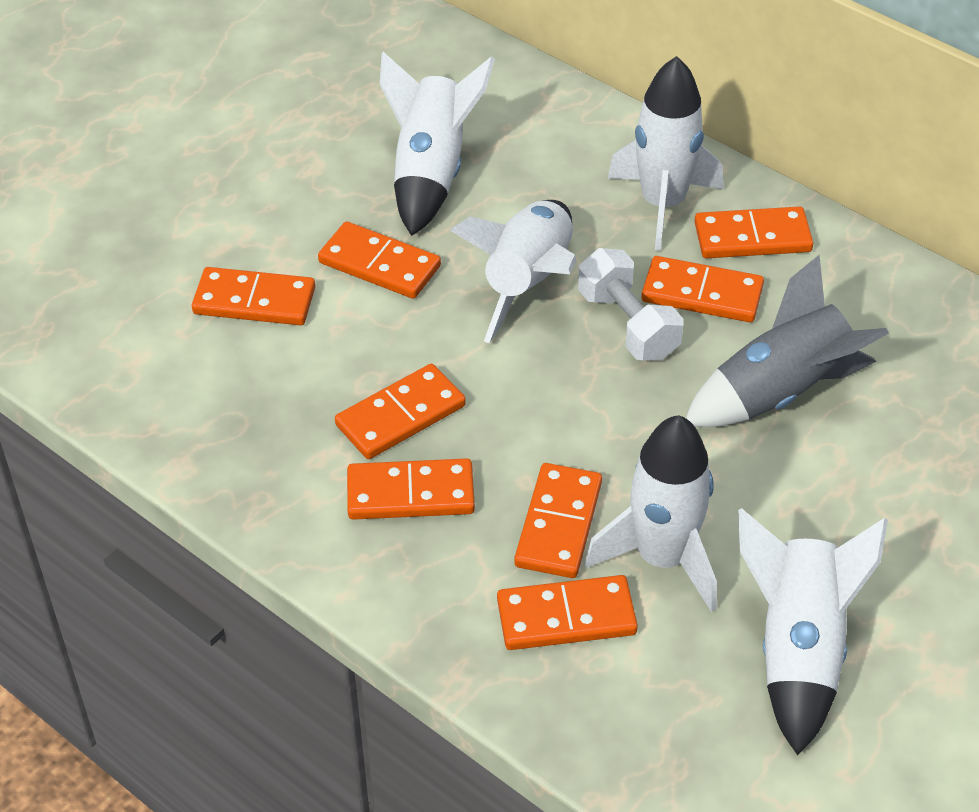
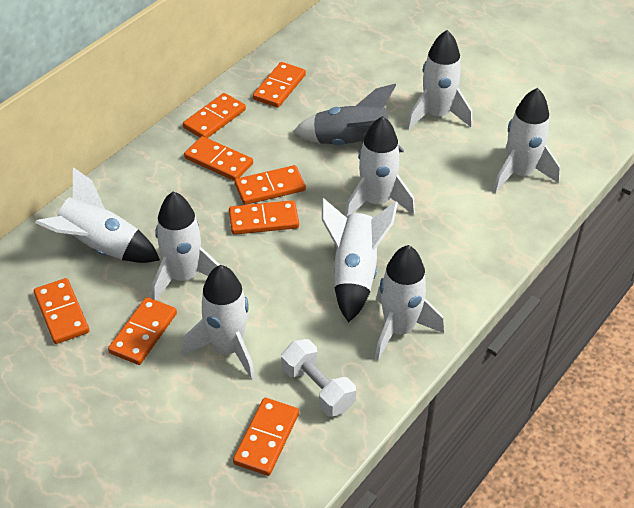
white rocket: 5 -> 8

